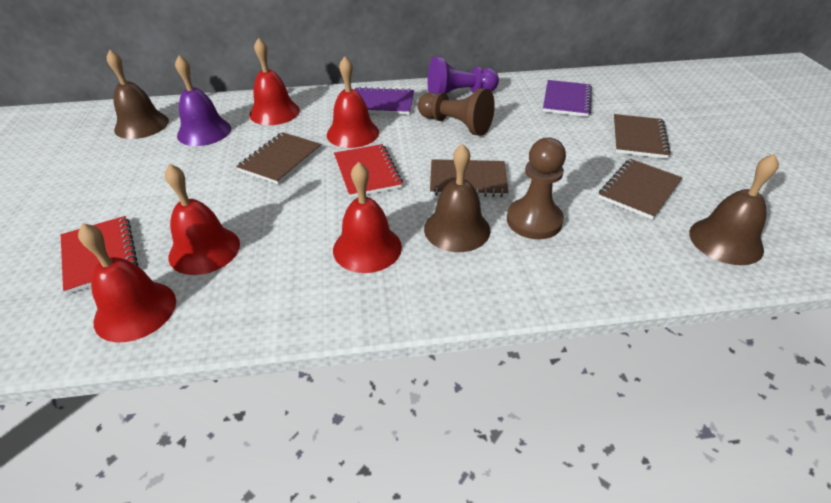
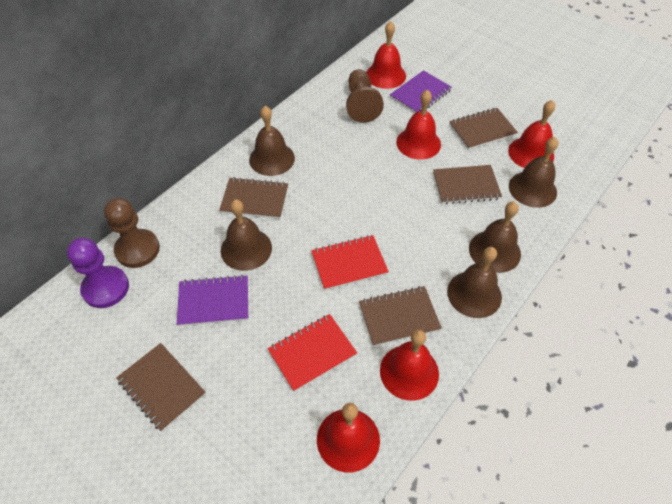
brown bell: 3 -> 5
brown notebook: 4 -> 5
purple bell: 1 -> 0

